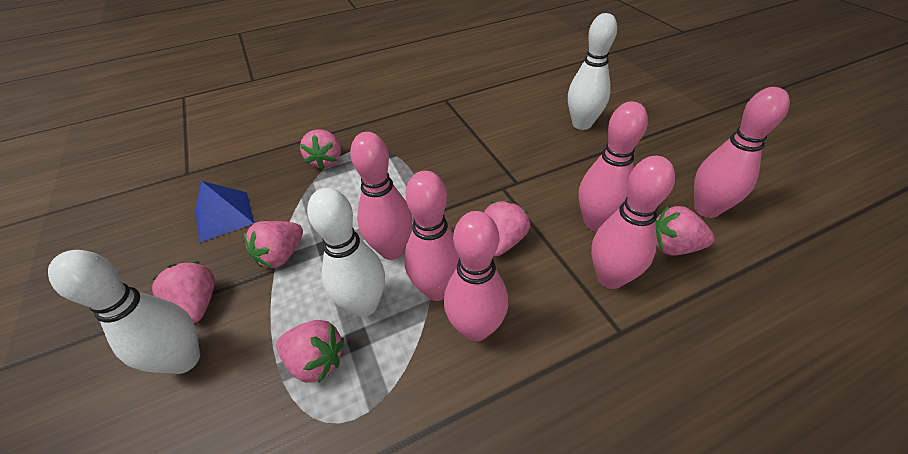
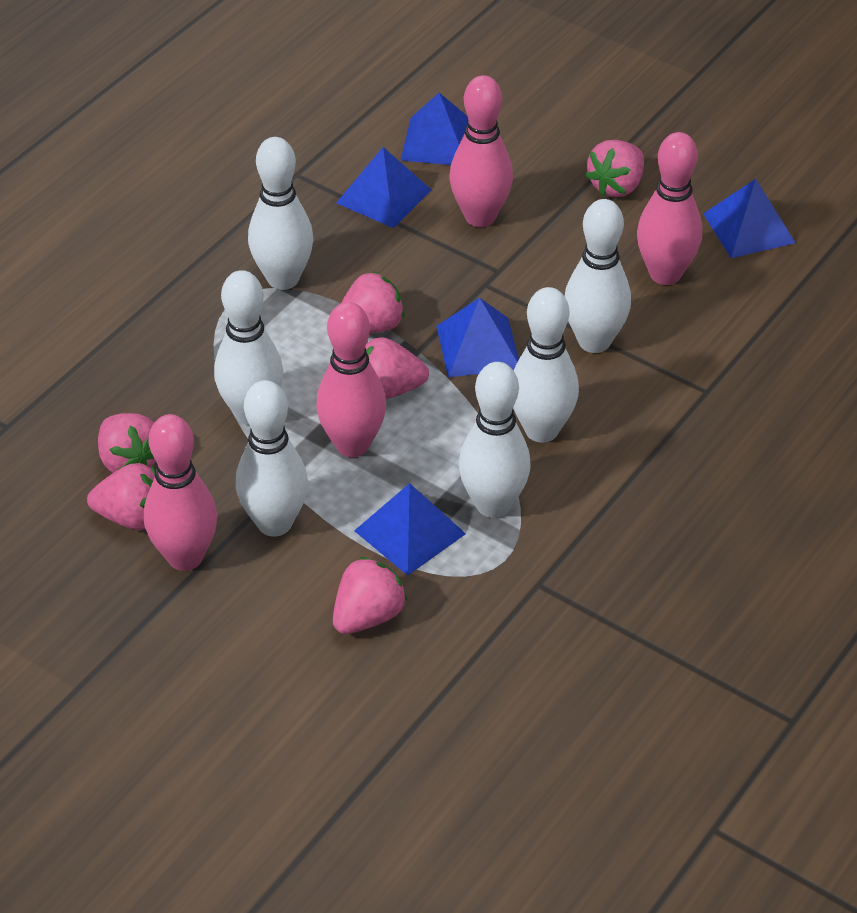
blue pyramid: 1 -> 5
pink bowling pin: 6 -> 4
white bowling pin: 3 -> 6

